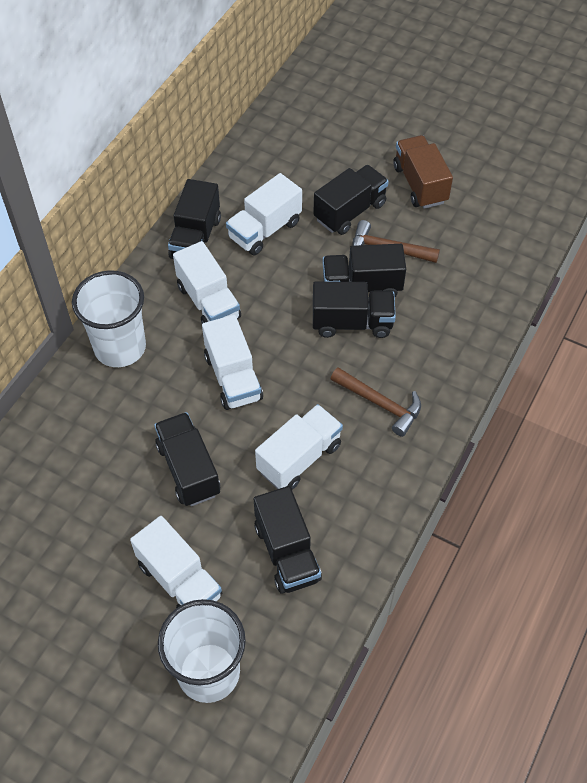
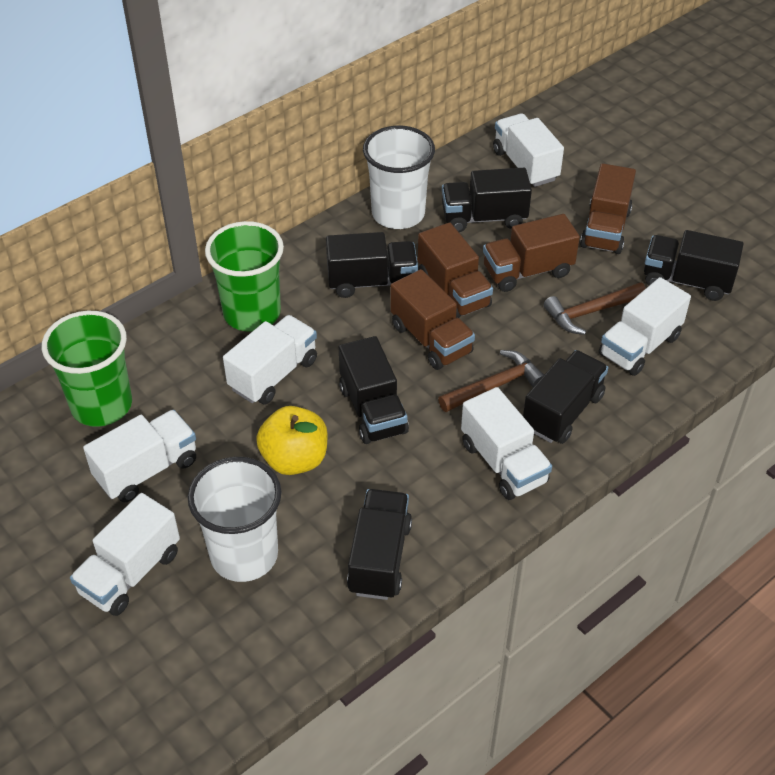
brown truck: 1 -> 4
green cup: 0 -> 2
white truck: 5 -> 6
yellow apple: 0 -> 1

